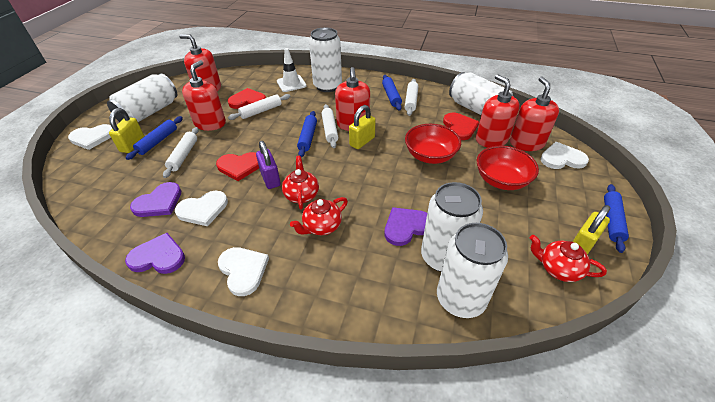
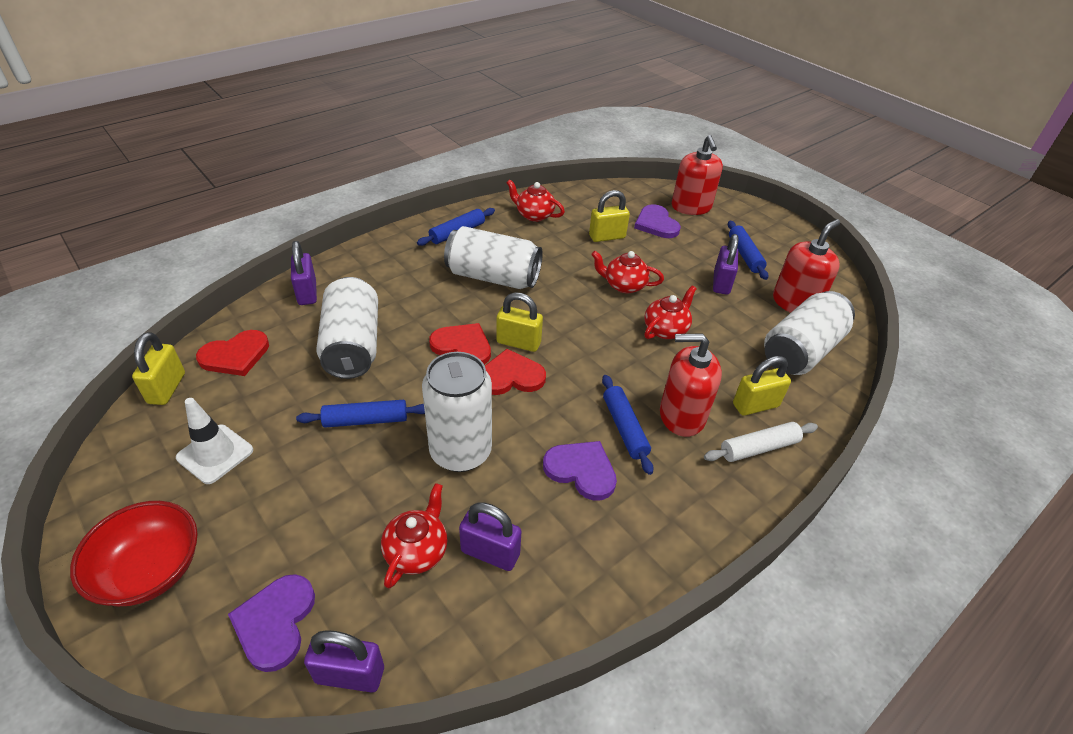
purple padlock: 1 -> 4
red bowl: 2 -> 1
red soap dispenser: 5 -> 3
red teapot: 3 -> 4
white can: 5 -> 4
white heart: 4 -> 0
white rolling pin: 4 -> 1
yellow padlock: 3 -> 4

